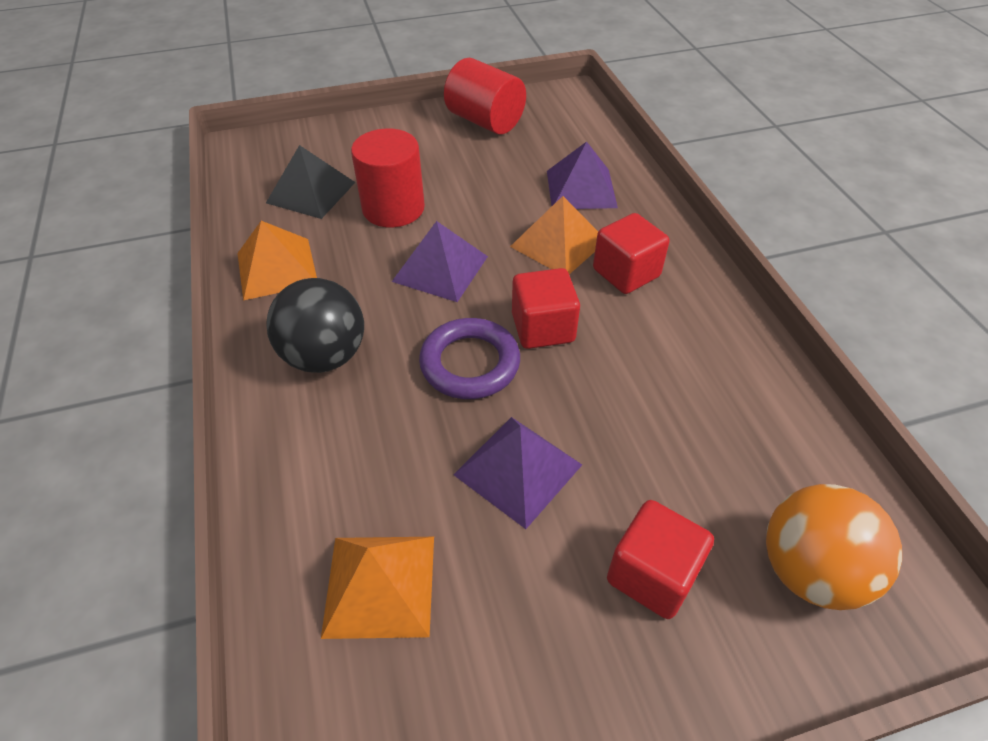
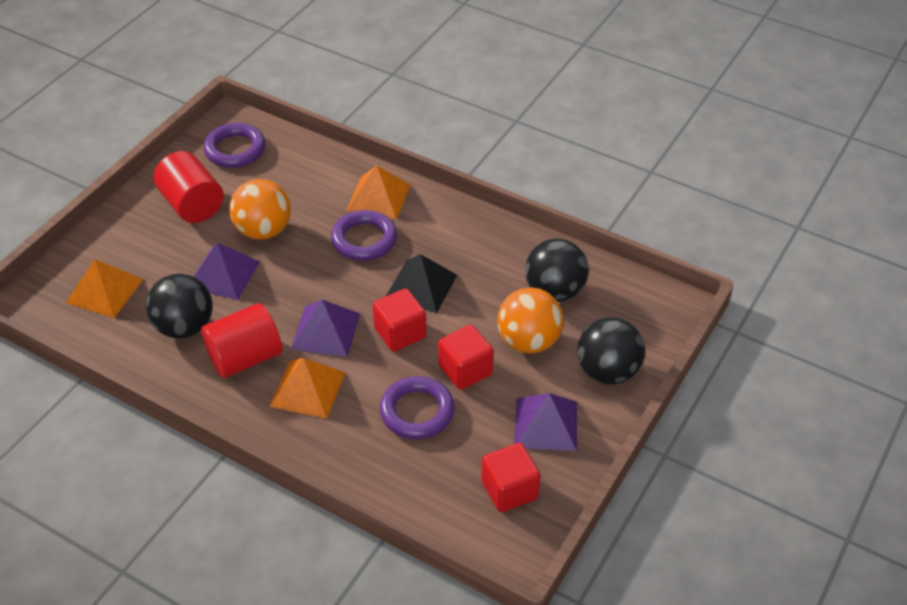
black ball: 1 -> 3
orange ball: 1 -> 2
purple ring: 1 -> 3

